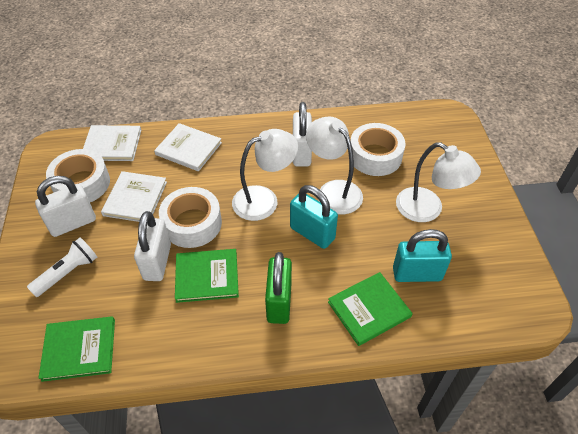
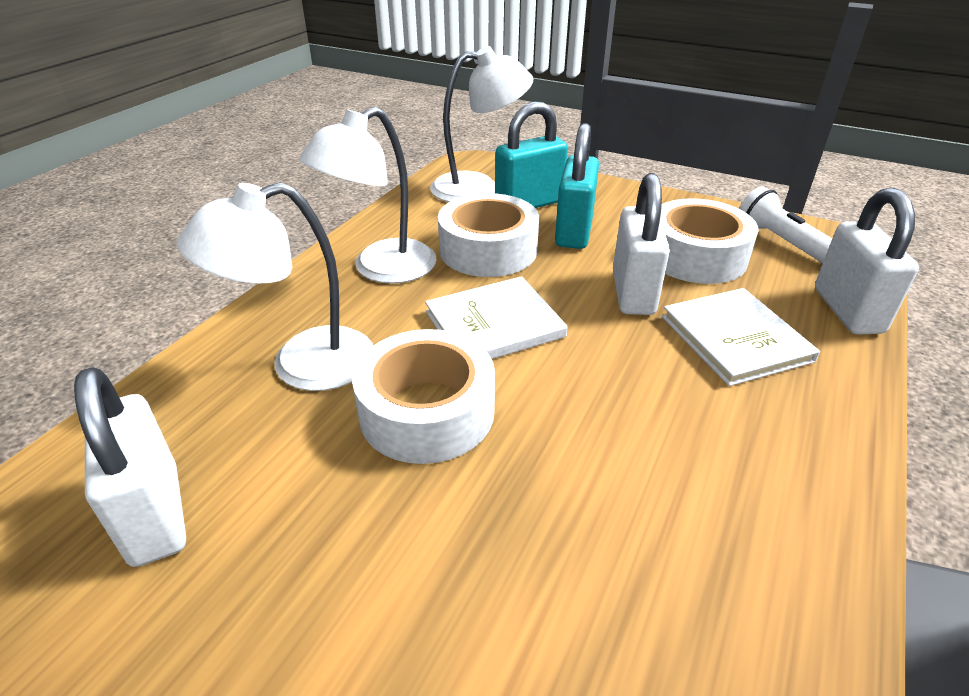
green book: 3 -> 0
green padlock: 1 -> 0
white book: 3 -> 2

